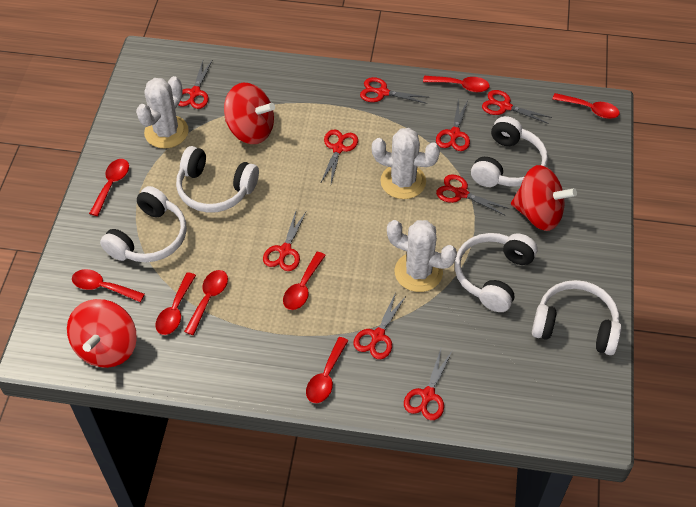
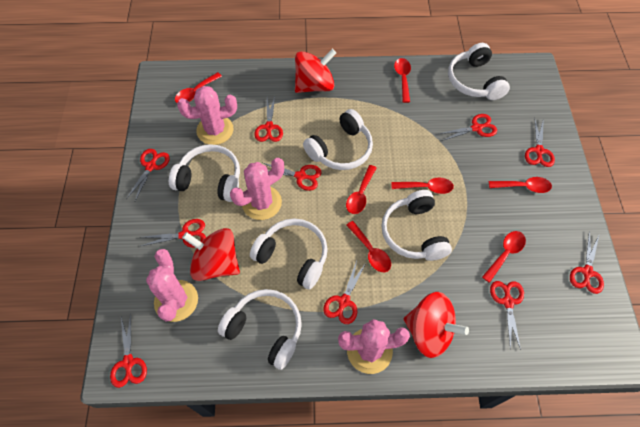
pink cactus: 0 -> 4
red scissors: 9 -> 10
red spoon: 8 -> 7
white cactus: 3 -> 0
white headphones: 5 -> 6

